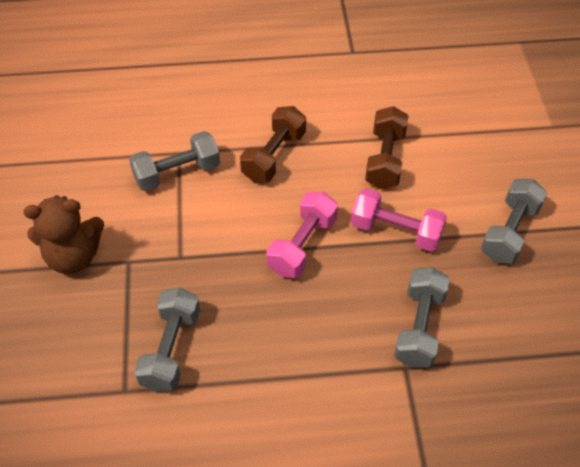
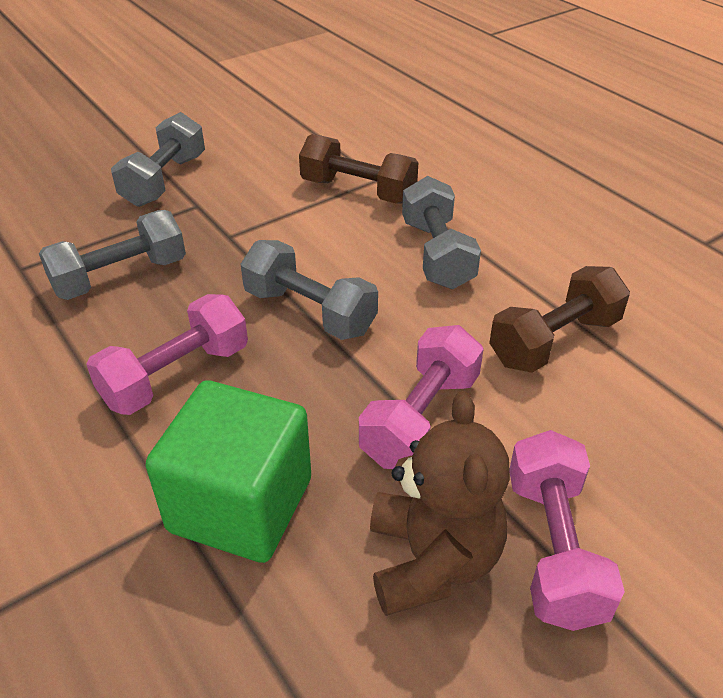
green cube: 0 -> 1
pink dumbbell: 2 -> 3

